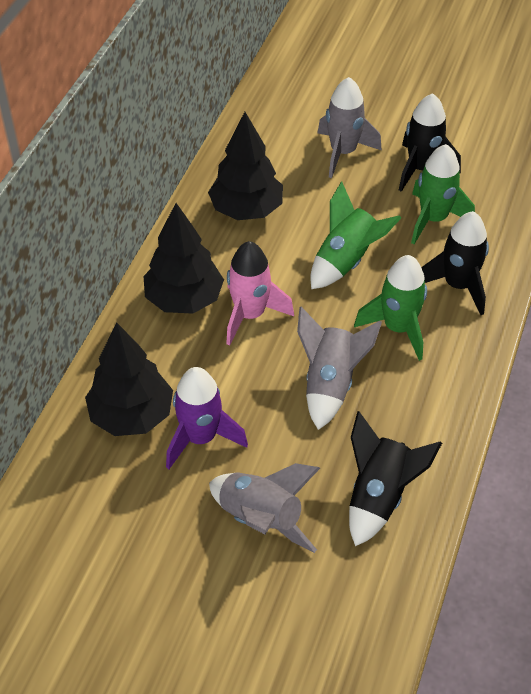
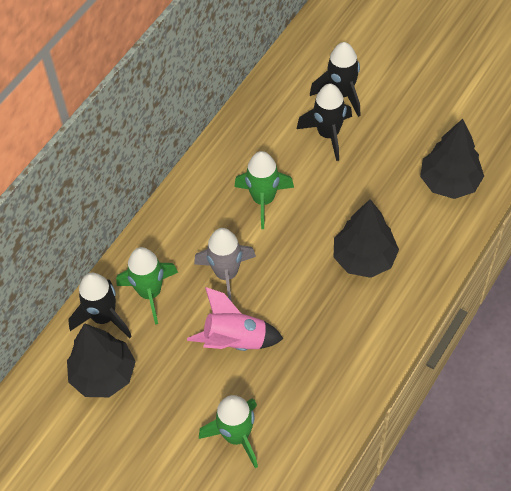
grey rocket: 3 -> 1
purple rocket: 1 -> 0

